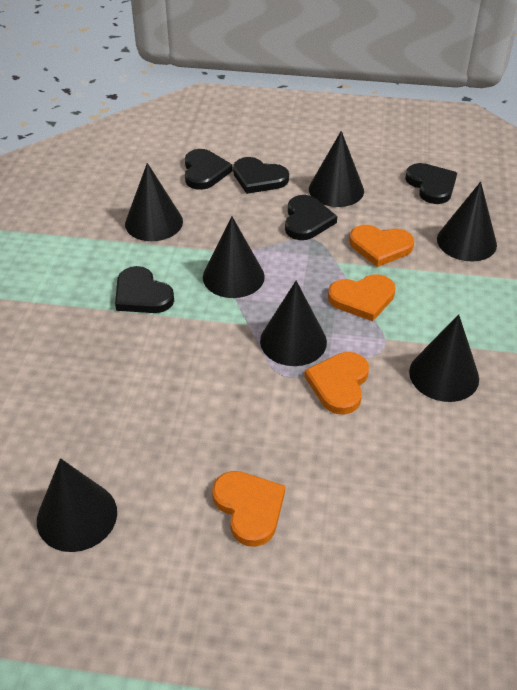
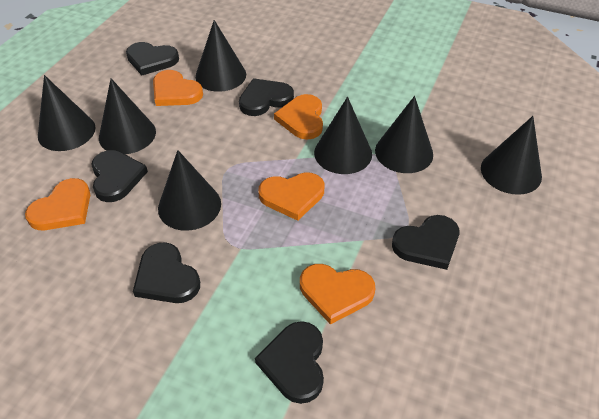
black heart: 5 -> 6
orange heart: 4 -> 5

